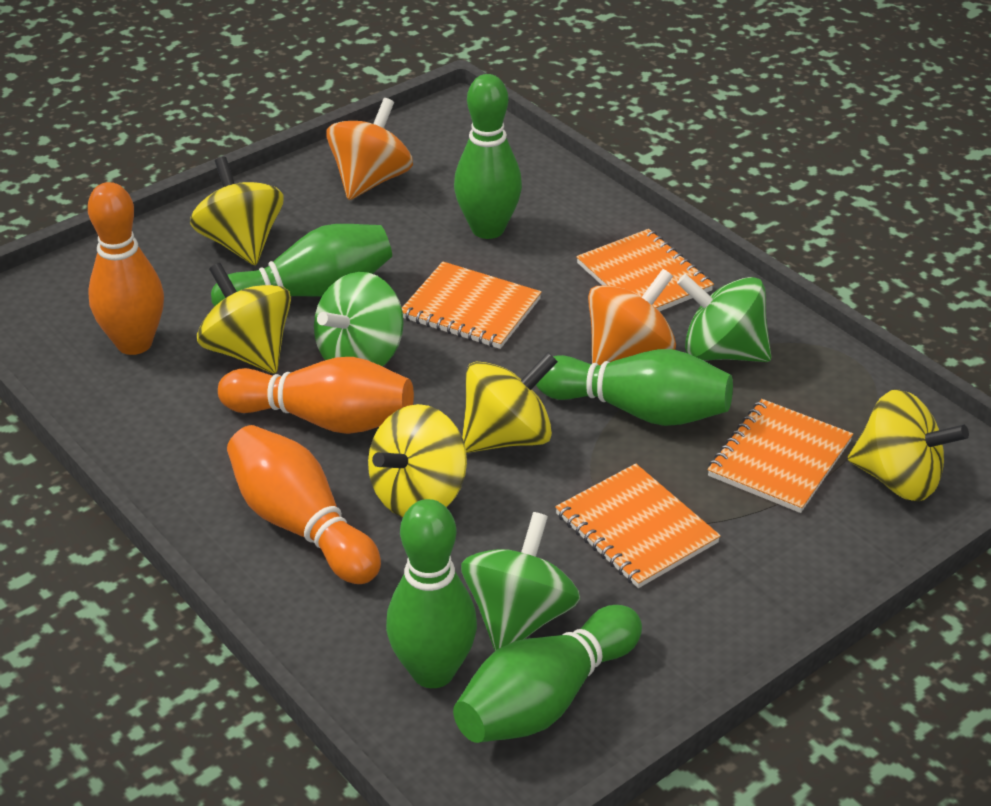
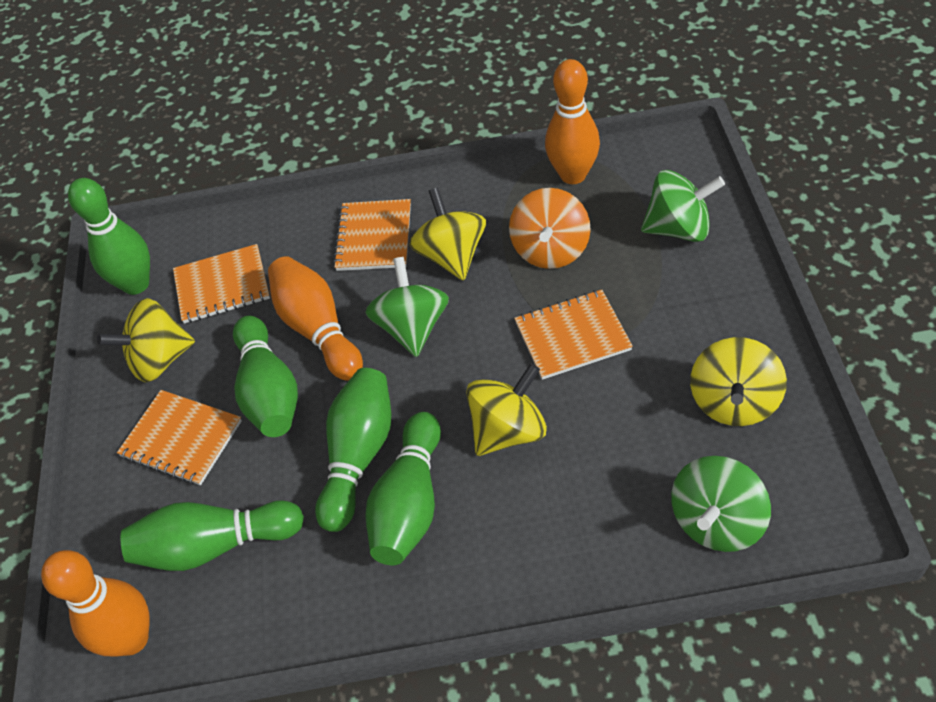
orange spinning top: 2 -> 1
yellow spinning top: 5 -> 4

